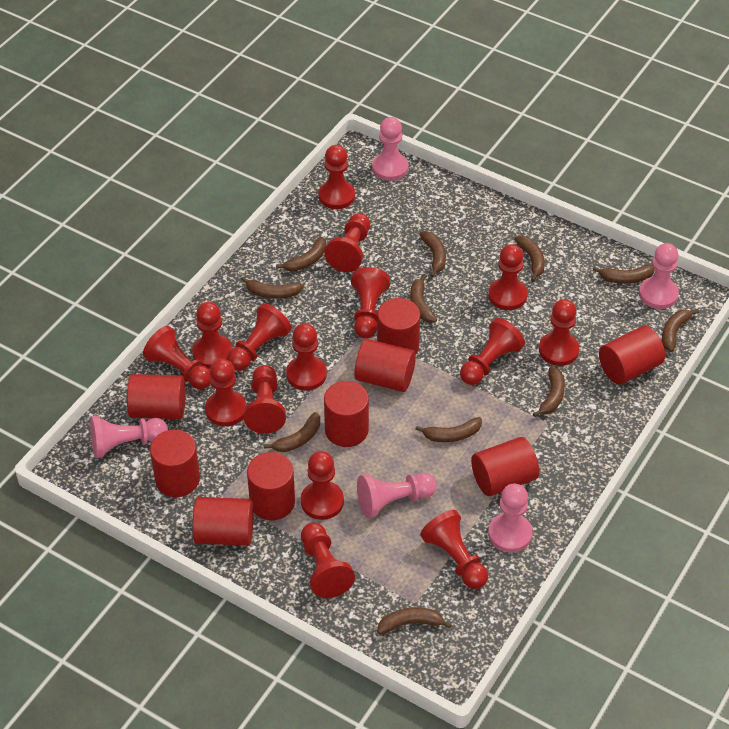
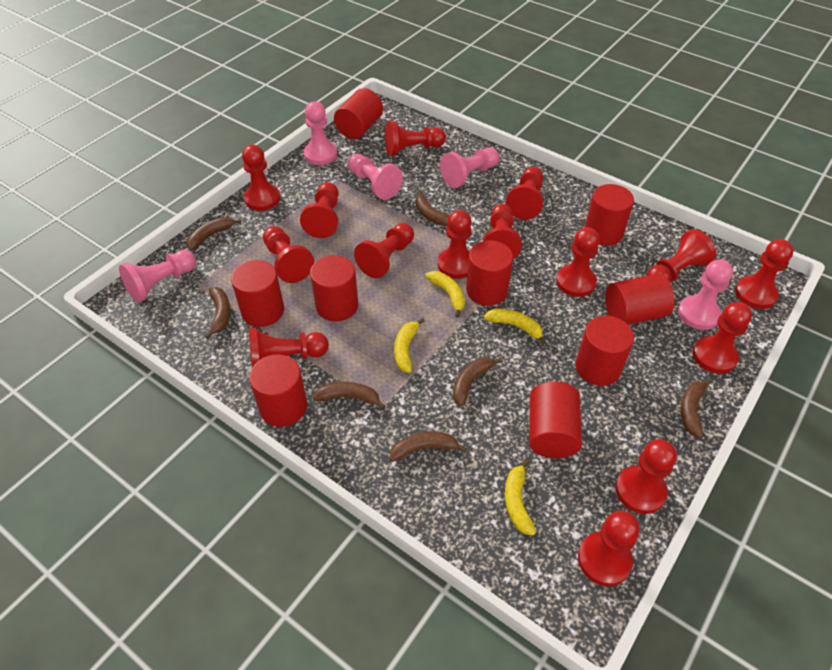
brown banana: 11 -> 7
yellow banana: 0 -> 4

